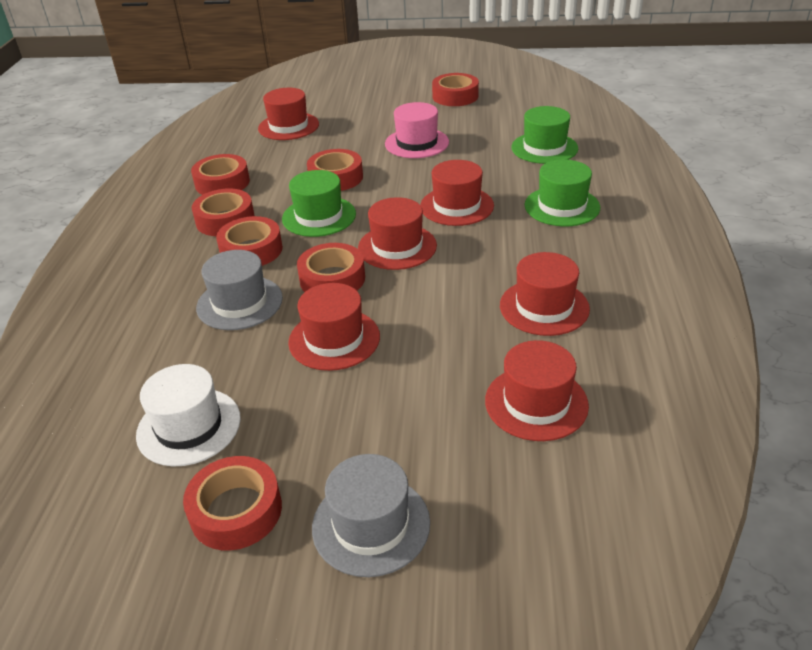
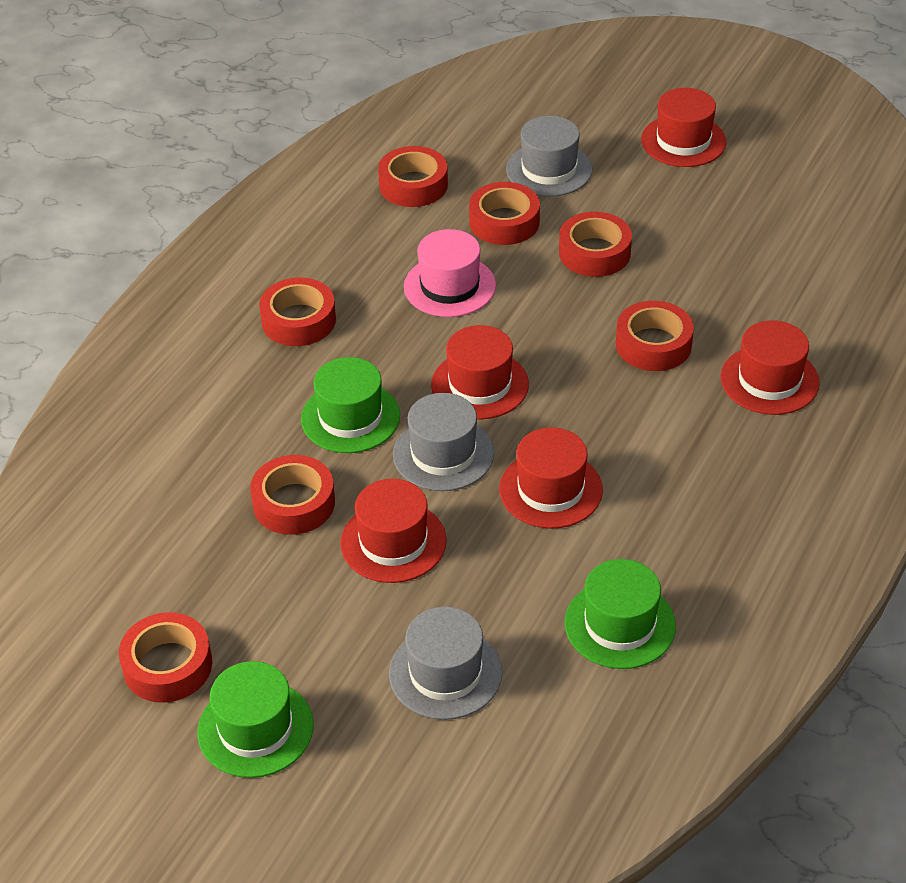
grey hat: 2 -> 3
red hat: 6 -> 5
white hat: 1 -> 0

